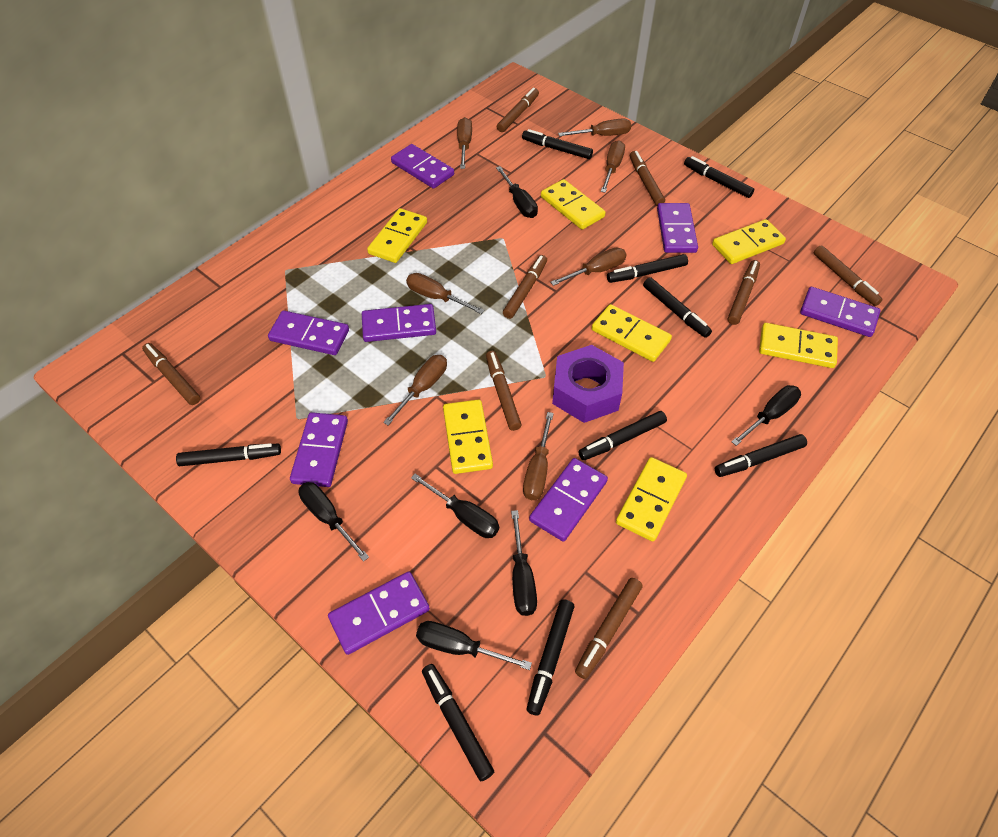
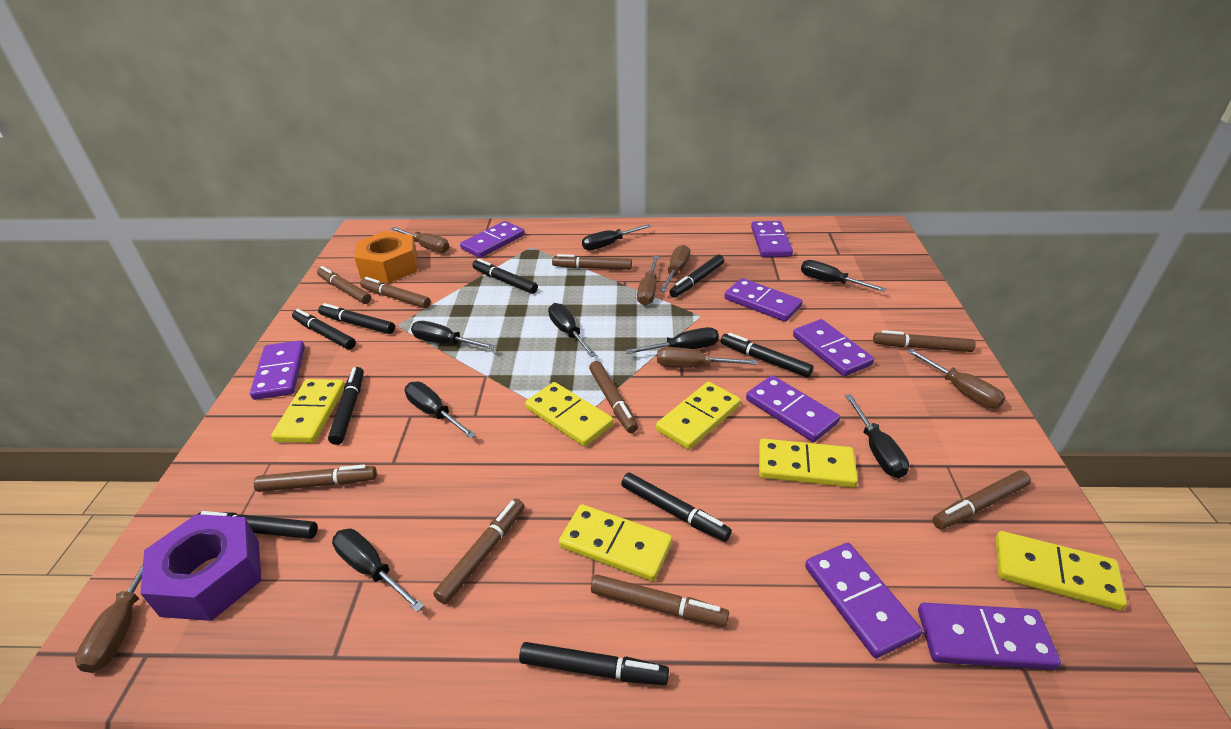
black screwdriver: 6 -> 8
brown marker: 8 -> 9
brown screwdriver: 7 -> 6
orange nut: 0 -> 1
yellow domino: 7 -> 6

